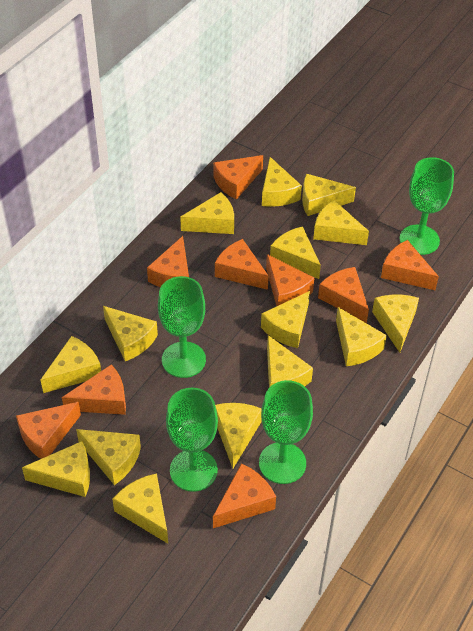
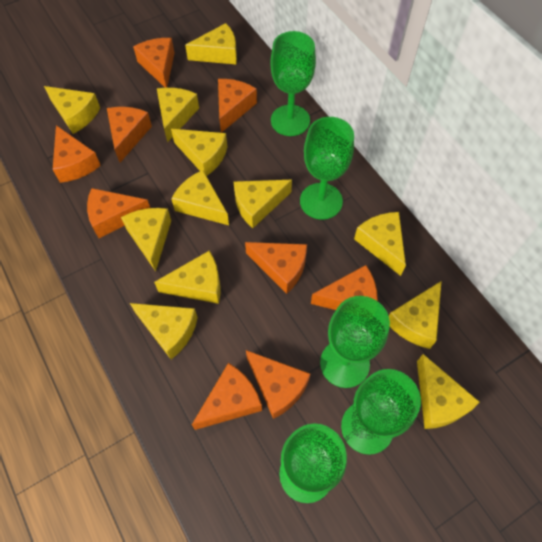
green goblet: 4 -> 5
yellow cheese: 15 -> 12

